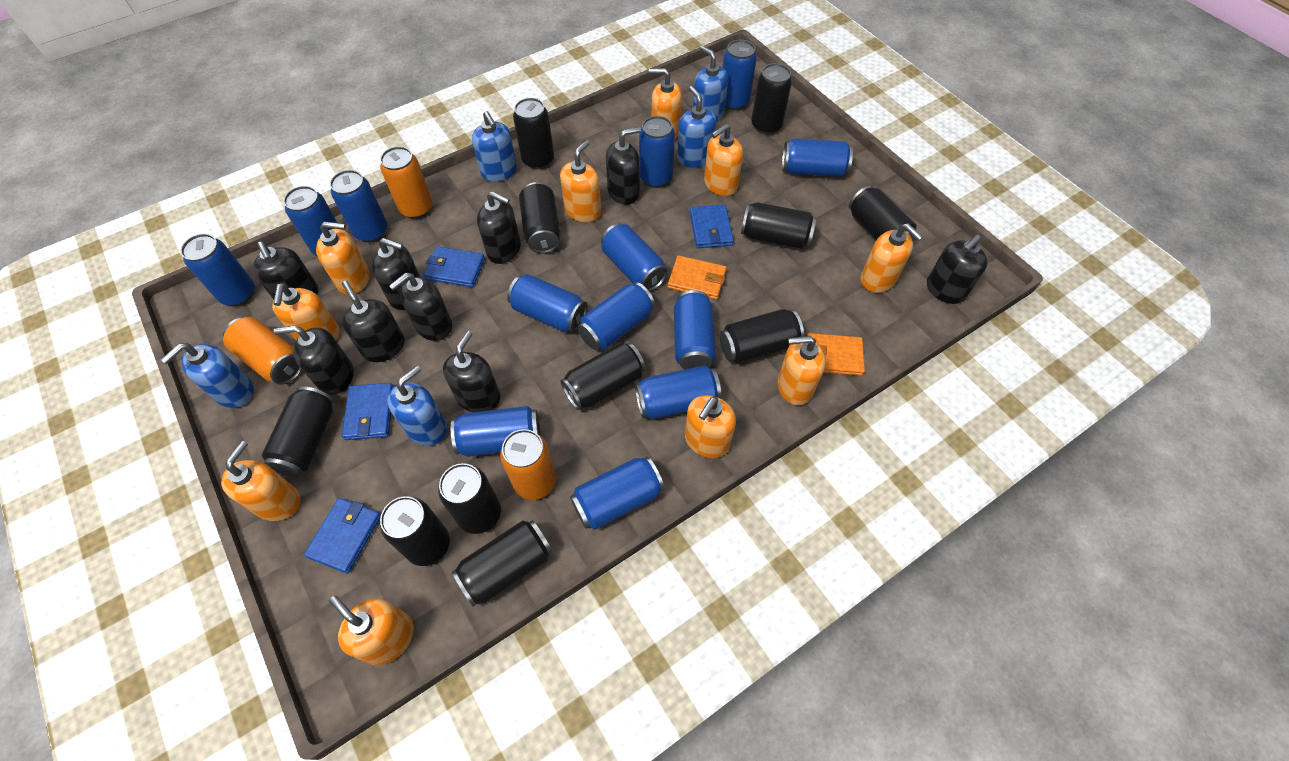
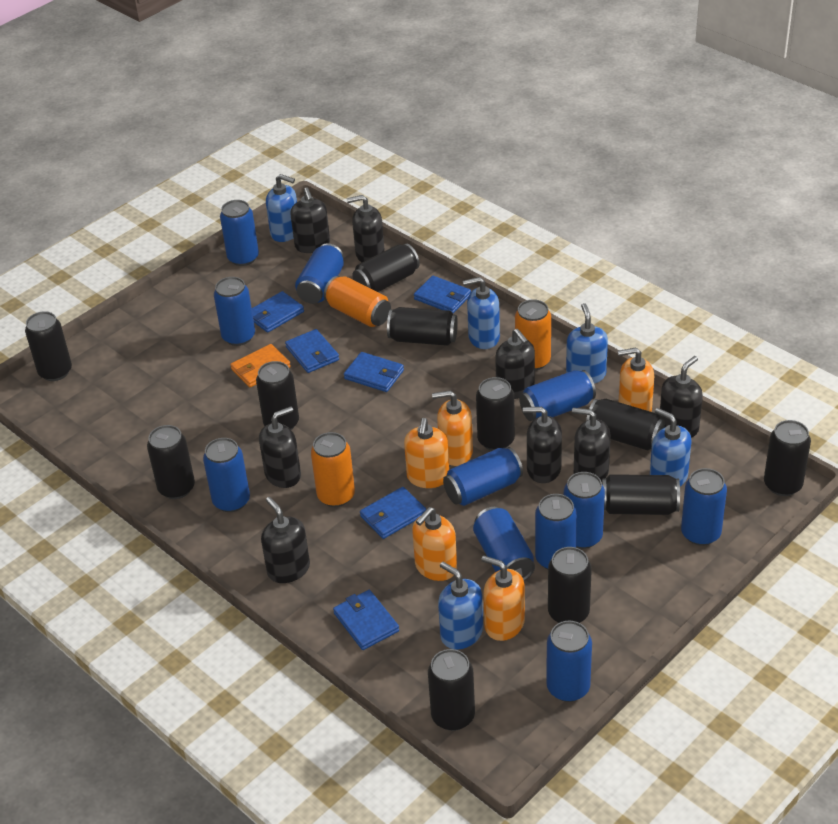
black soap dispenser: 9 -> 8
blue can: 13 -> 11
blue wallet: 4 -> 6
orange soap dispenser: 10 -> 5
orange wallet: 2 -> 1

